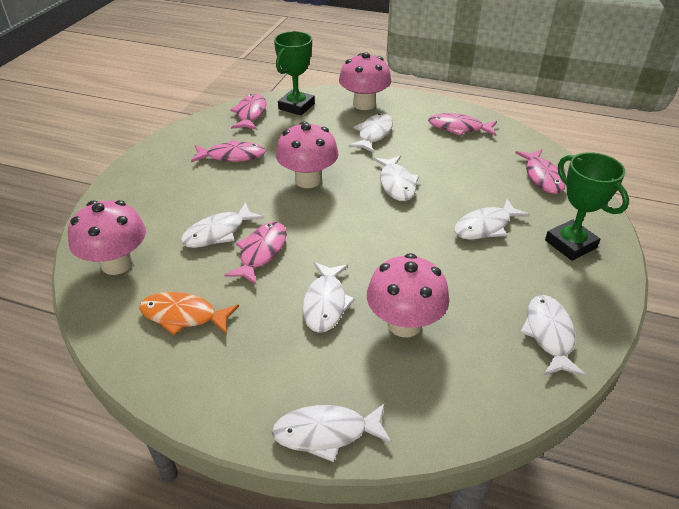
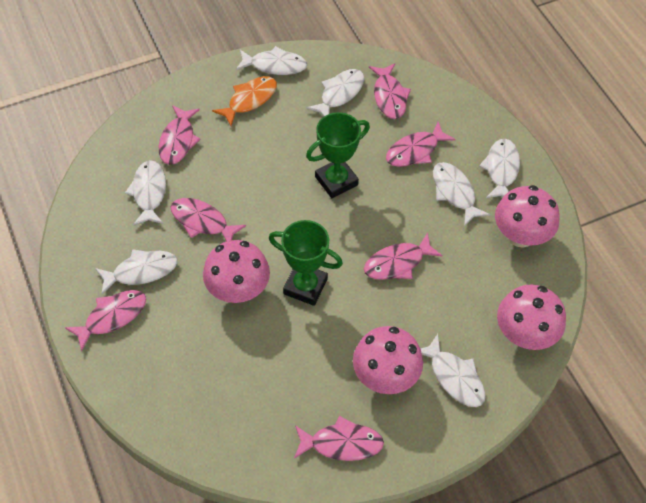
pink fish: 5 -> 7

